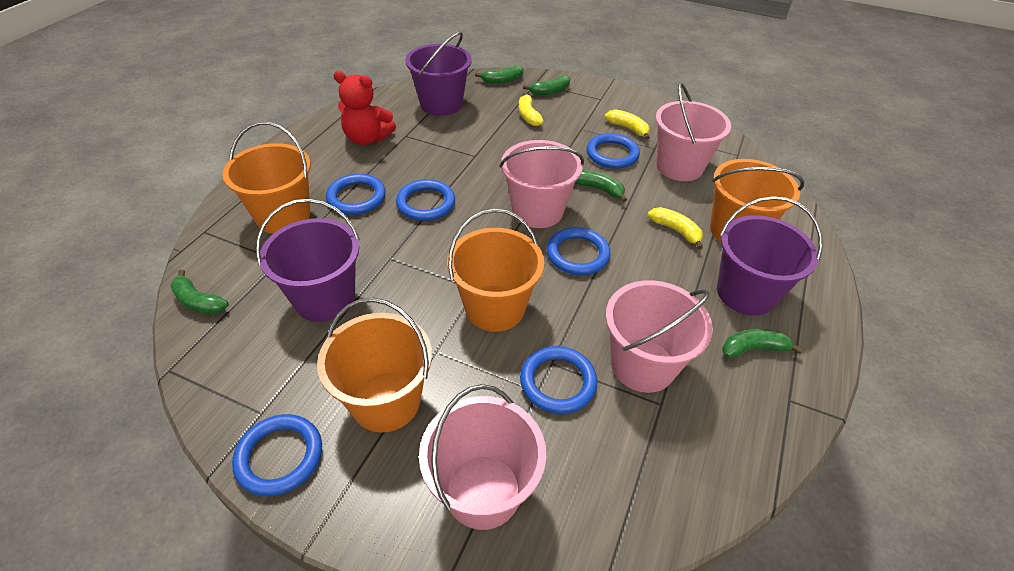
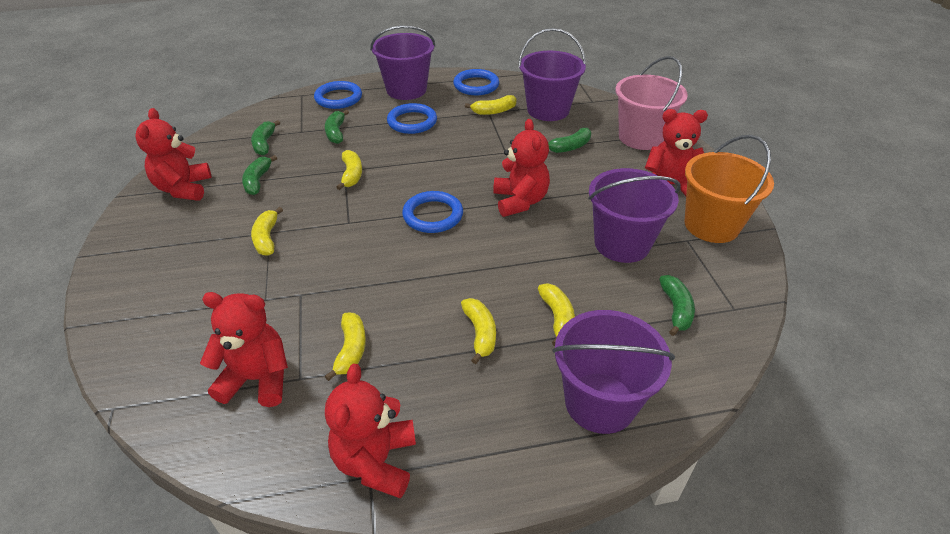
blue ring: 6 -> 4
orange bucket: 4 -> 1
pink bucket: 4 -> 1
purple bucket: 3 -> 4
red teddy bear: 1 -> 5
yellow banana: 3 -> 6

